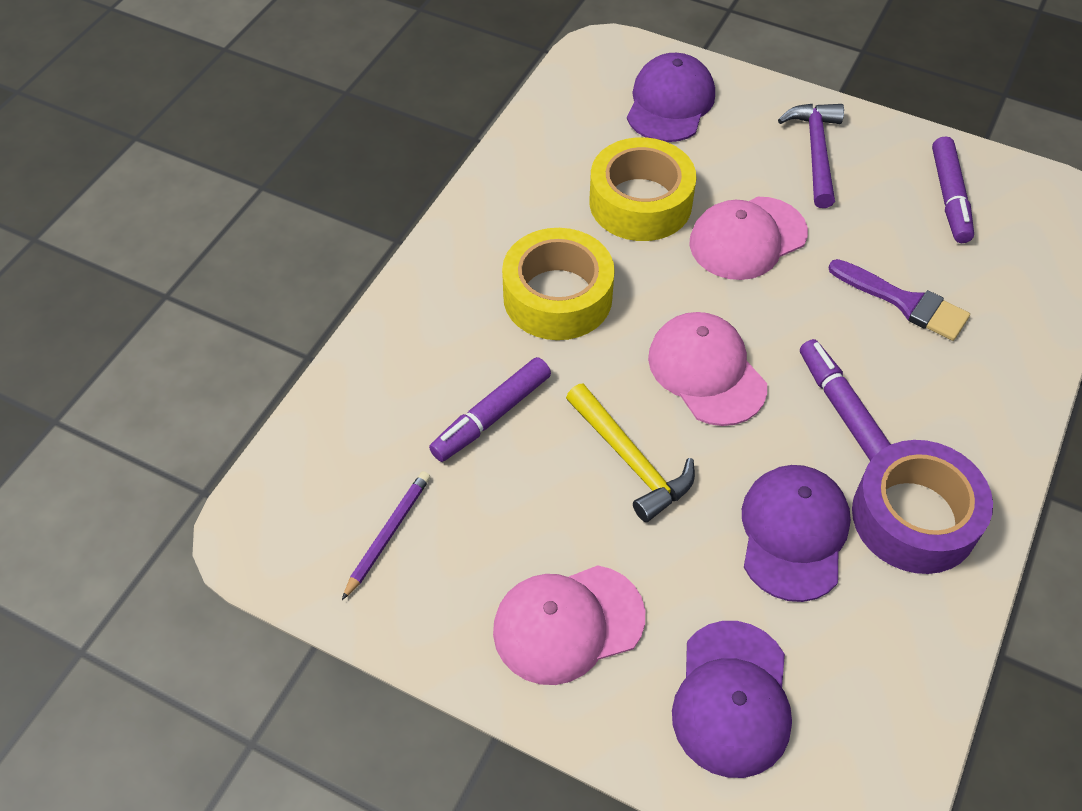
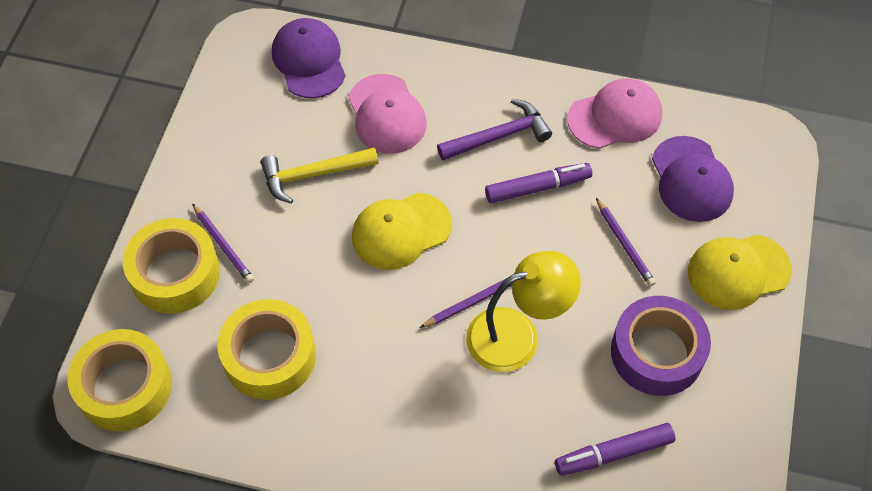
pink cap: 3 -> 2
purple brush: 1 -> 0
purple cap: 3 -> 2
purple marker: 3 -> 2
purple pencil: 1 -> 3
yellow cap: 0 -> 2
yellow lamp: 0 -> 1
yellow tape: 2 -> 3

